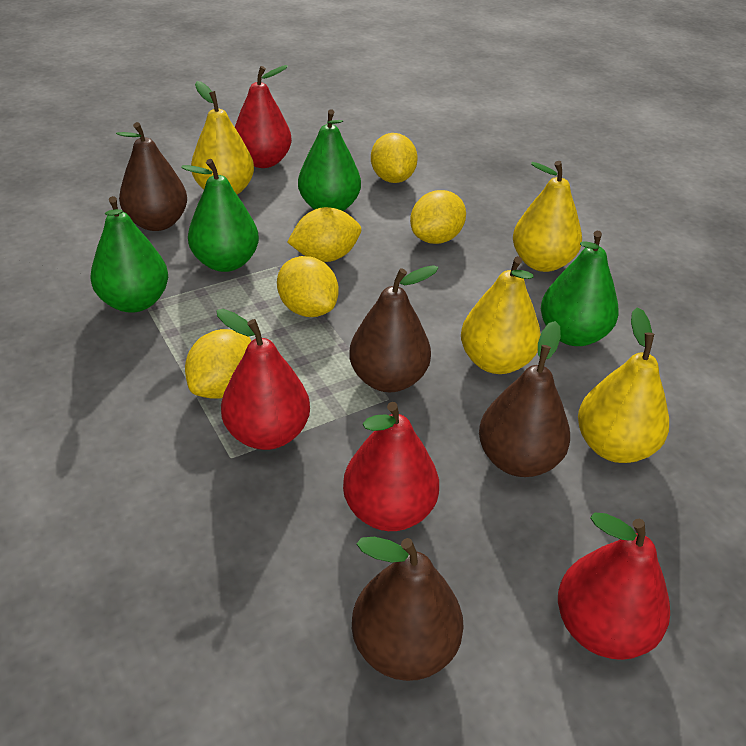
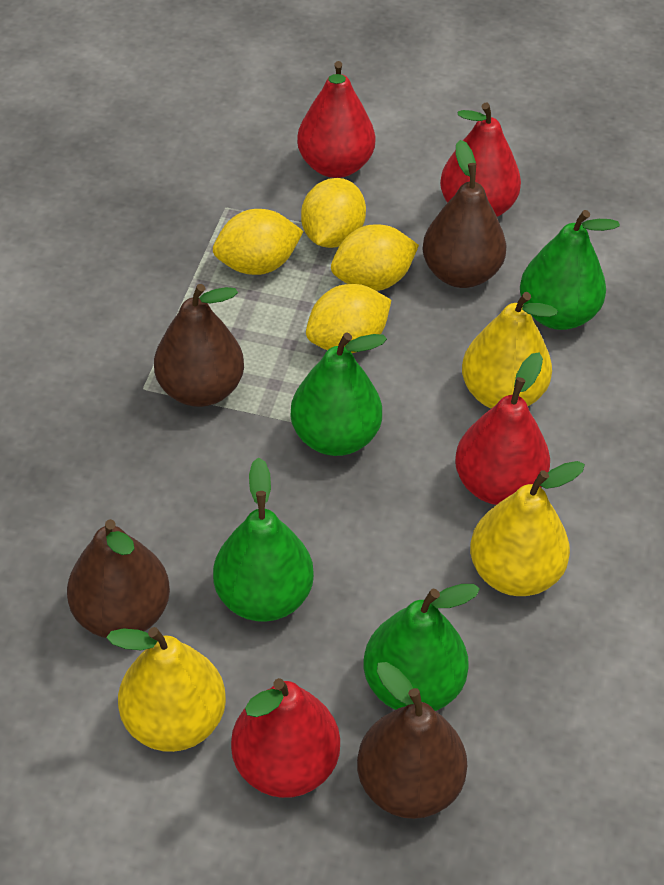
yellow lemon: 5 -> 4
yellow pear: 4 -> 3

